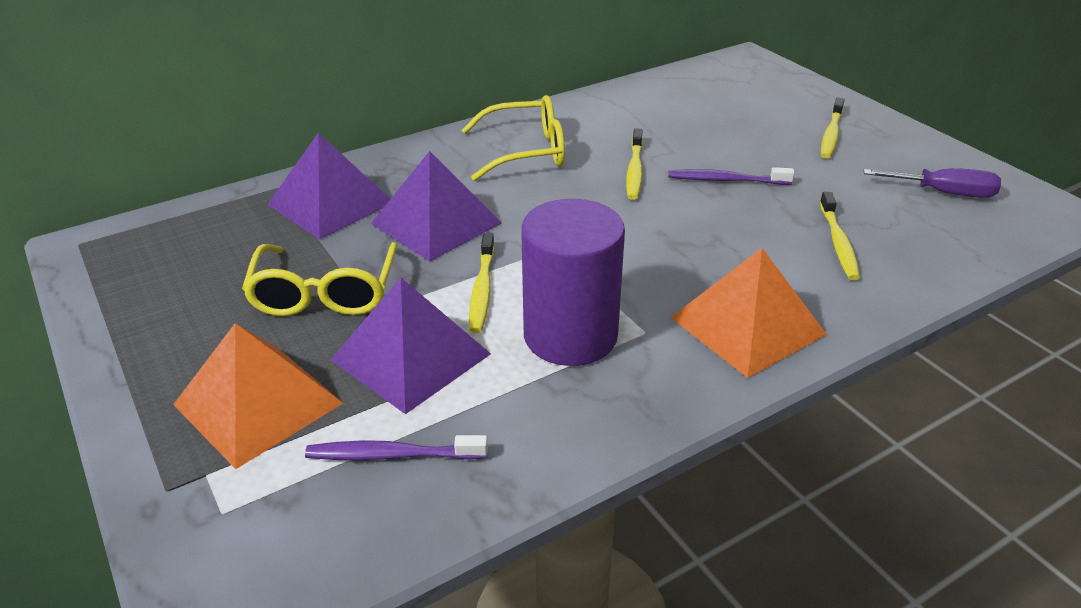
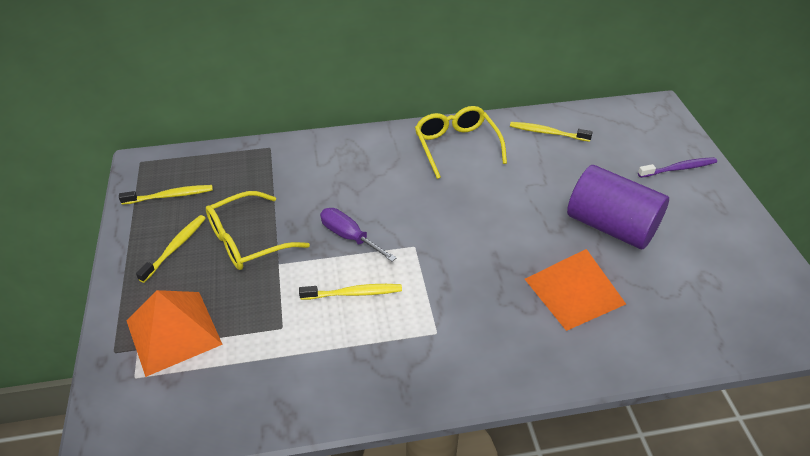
purple pyramid: 3 -> 0
purple toothbrush: 2 -> 1

